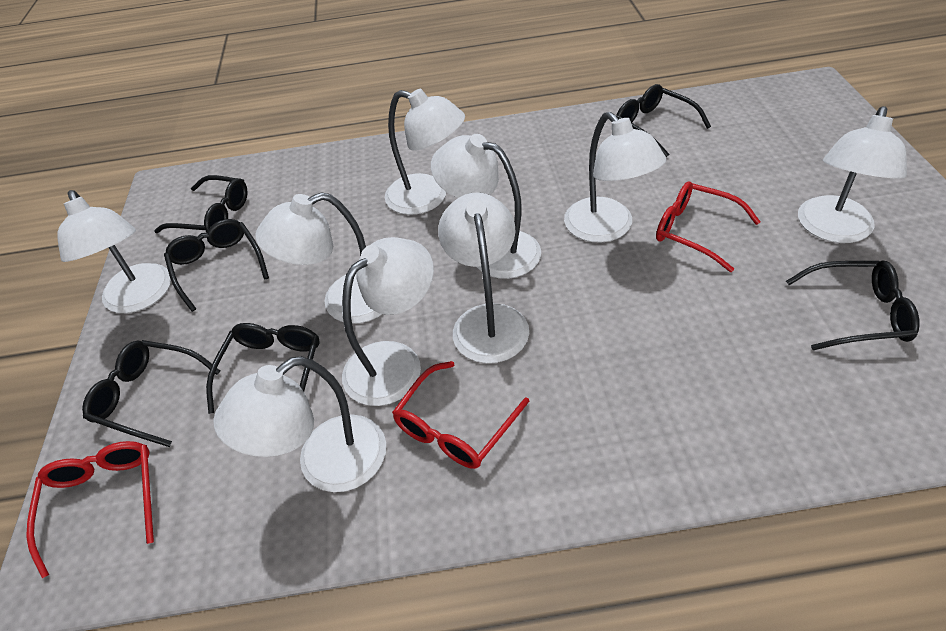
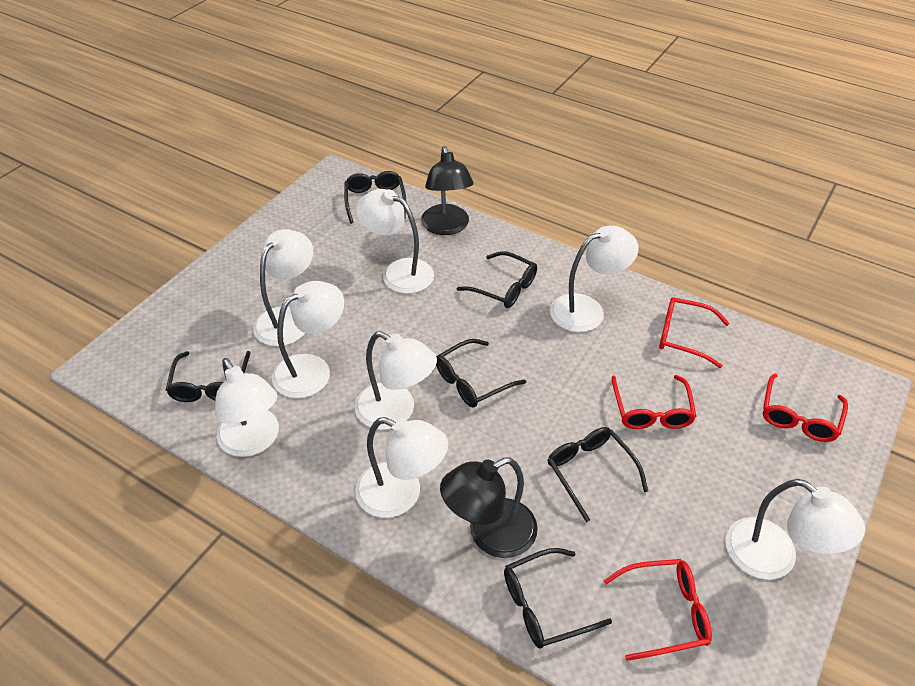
black lamp: 0 -> 2
red glasses: 3 -> 4
white lamp: 9 -> 8

